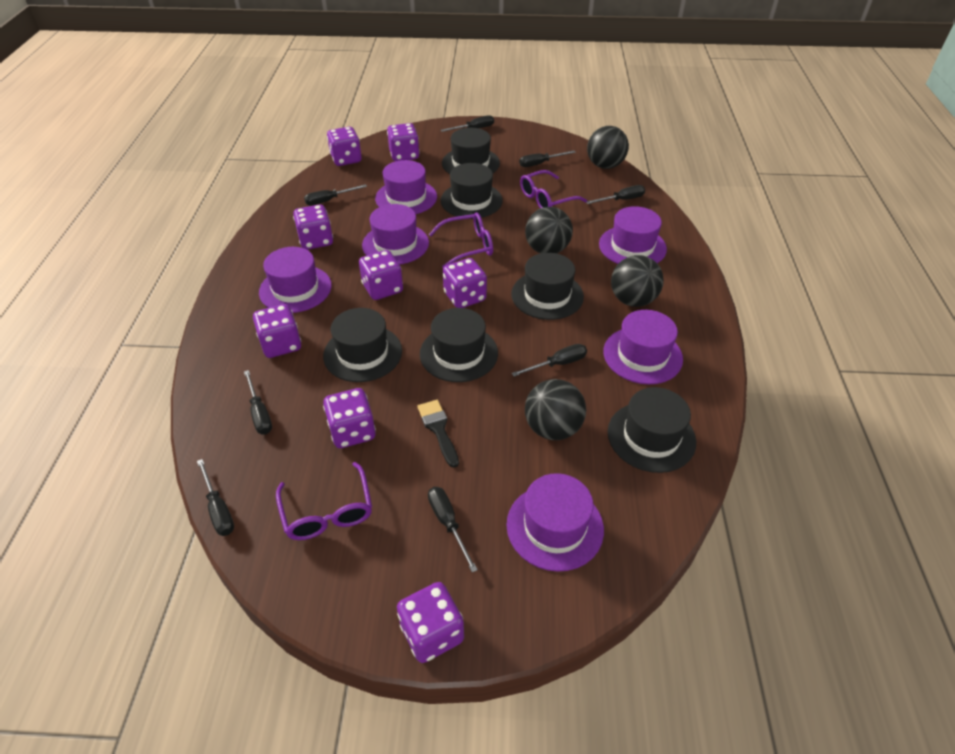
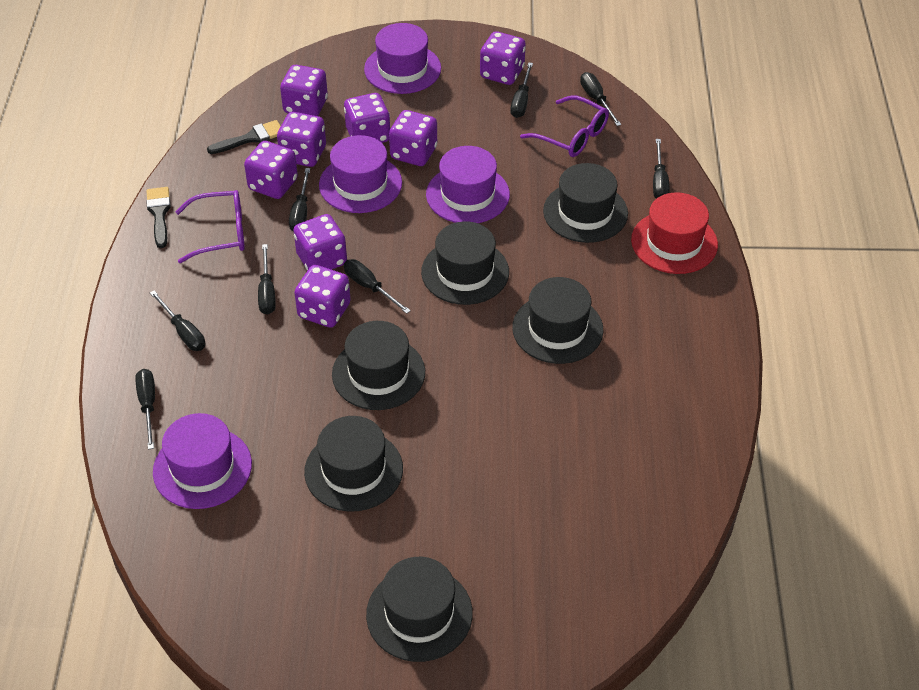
black ball: 4 -> 0
black brush: 1 -> 2
purple glasses: 3 -> 2
purple hat: 6 -> 4
red hat: 0 -> 1

